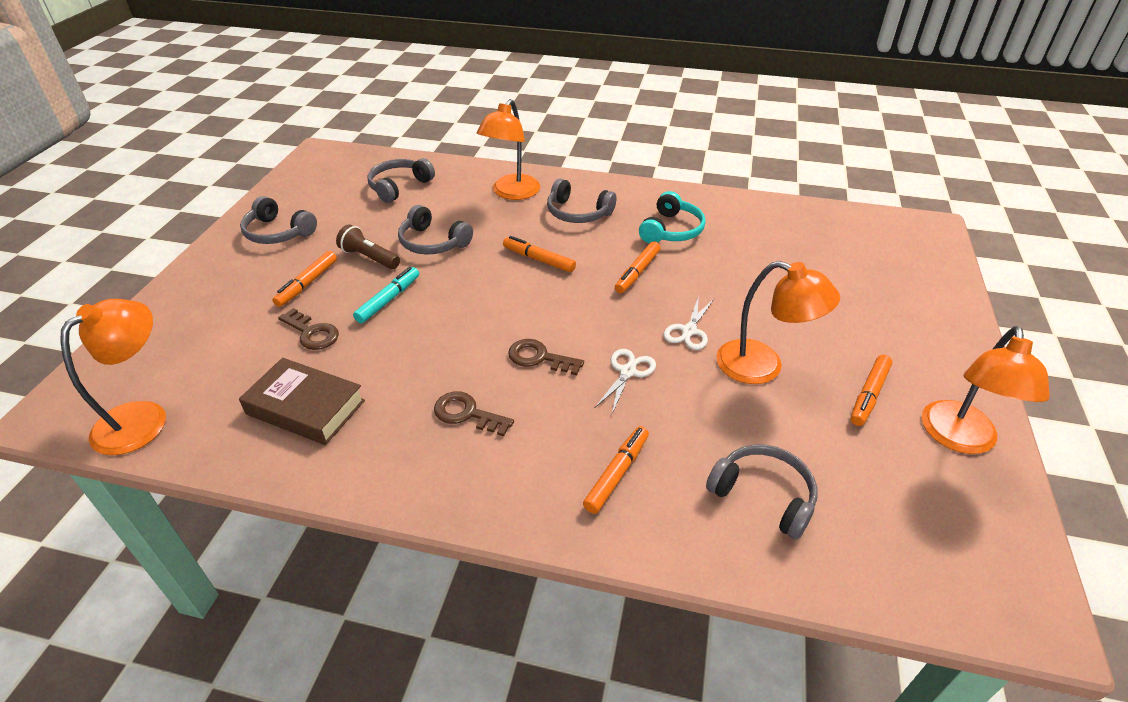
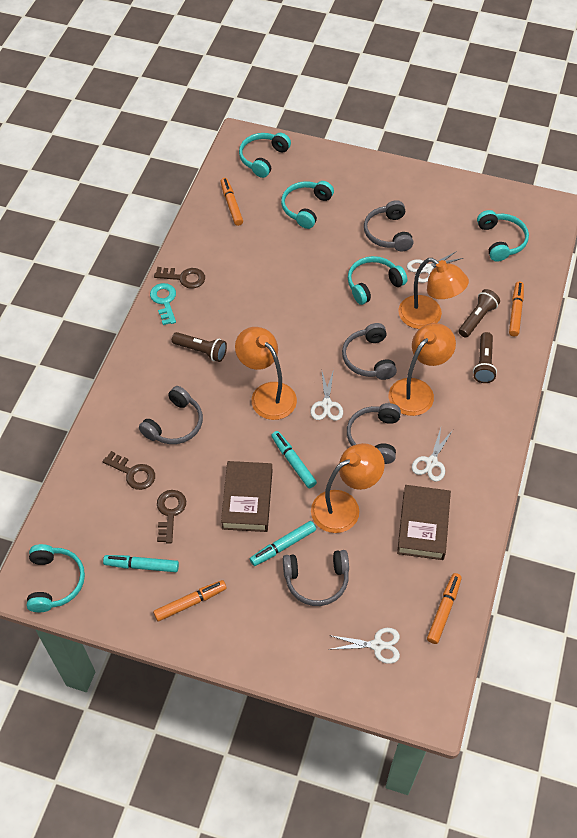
brown book: 1 -> 2
brown flashlight: 1 -> 3
orange marker: 5 -> 4
turquoise headphones: 1 -> 5
turquoise key: 0 -> 1
turquoise marker: 1 -> 3
white scissors: 2 -> 4

